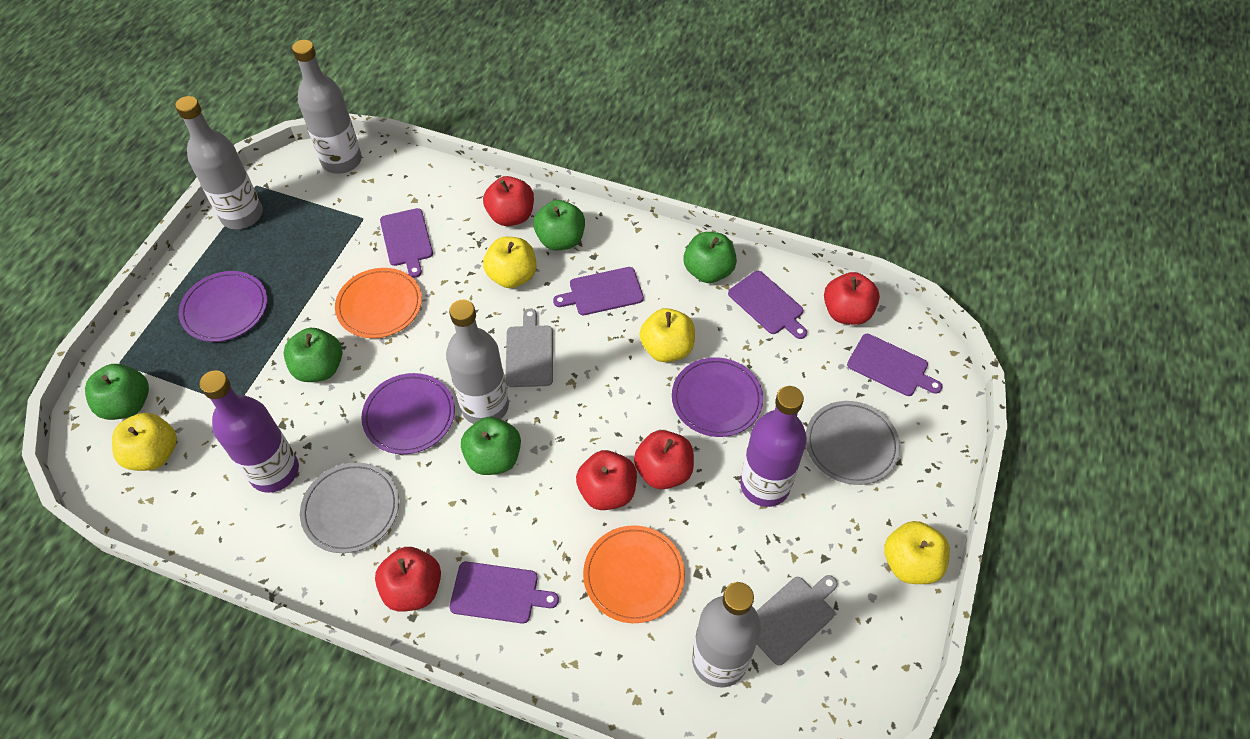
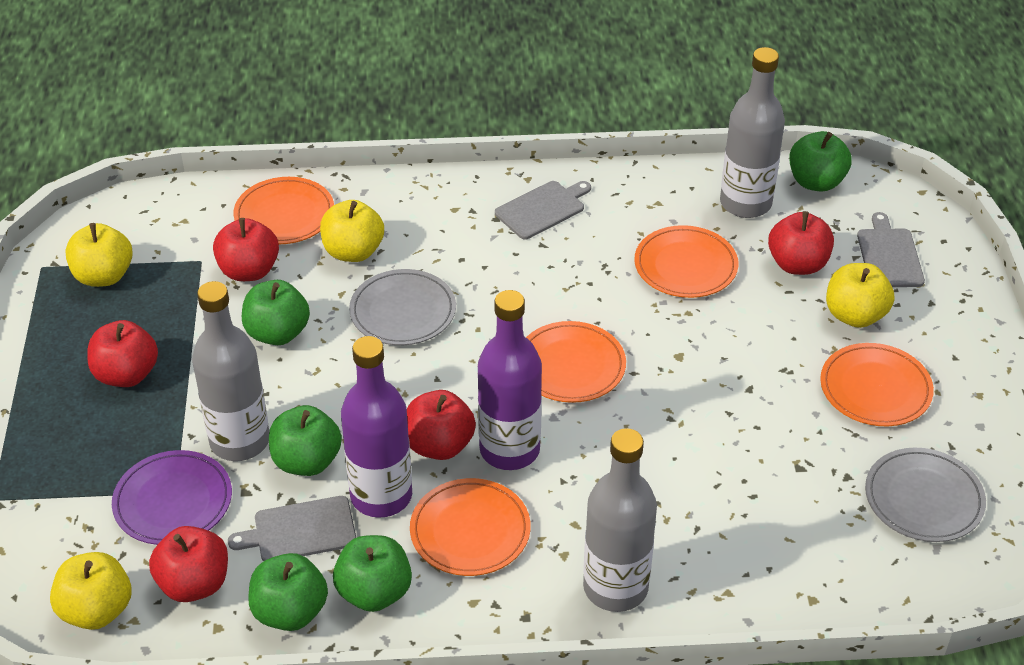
grey bottle: 4 -> 3
grey cutting board: 2 -> 3
orange plate: 2 -> 5
purple cutting board: 5 -> 0
purple plate: 3 -> 1

